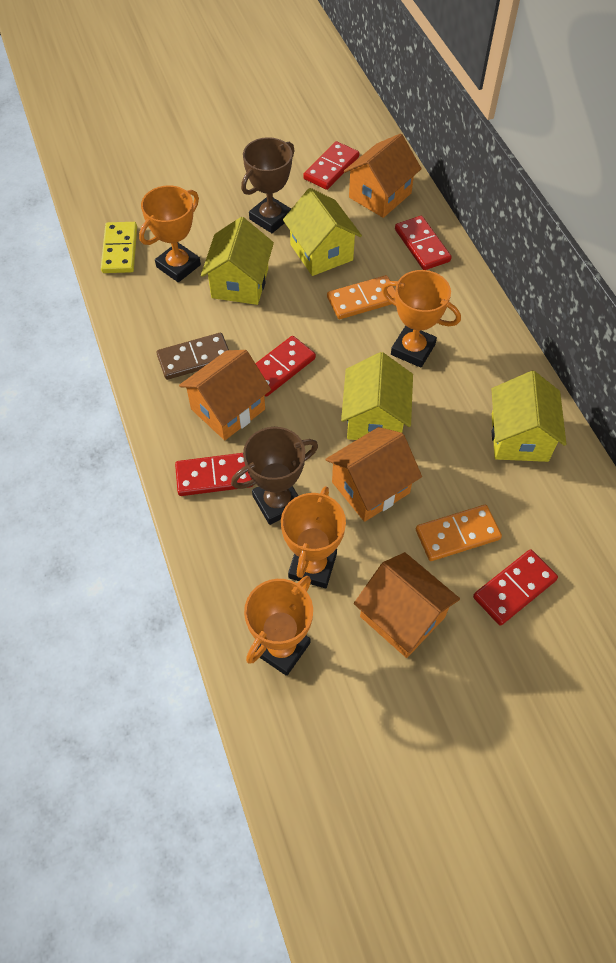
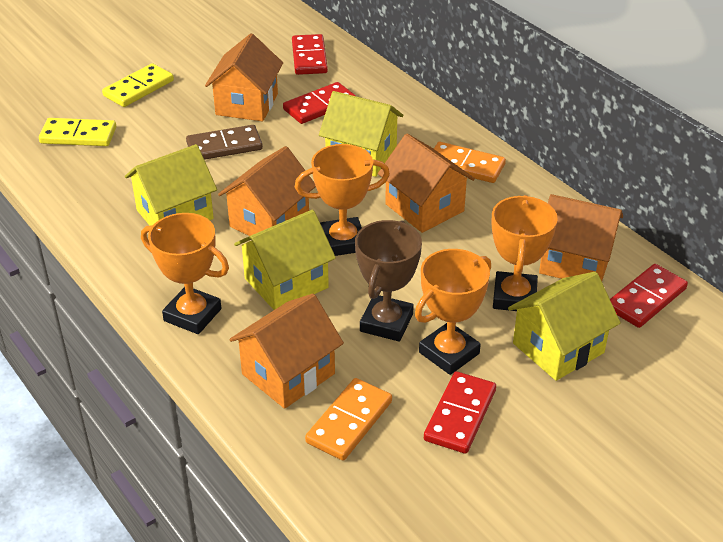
brown trophy: 2 -> 1
orange house: 4 -> 5
red domino: 5 -> 4
yellow domino: 1 -> 2

